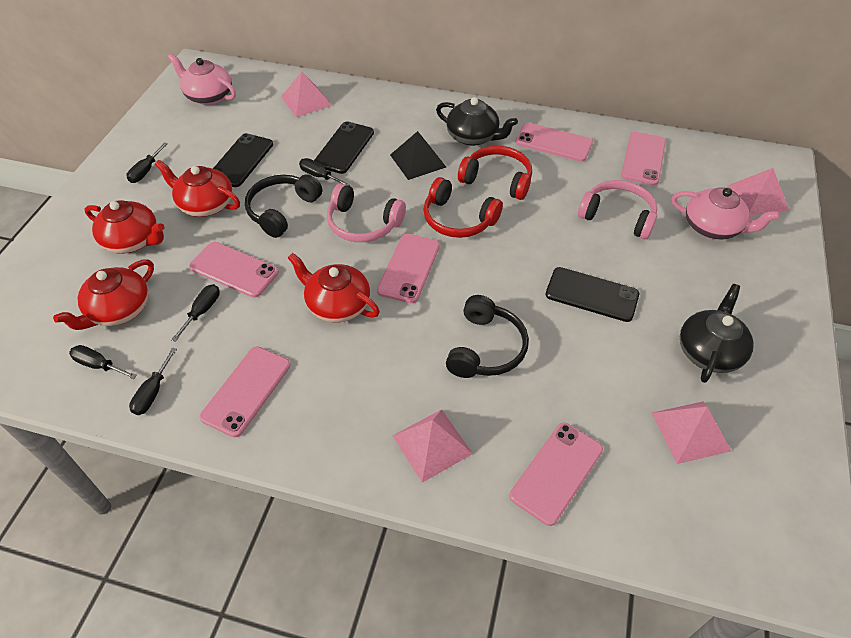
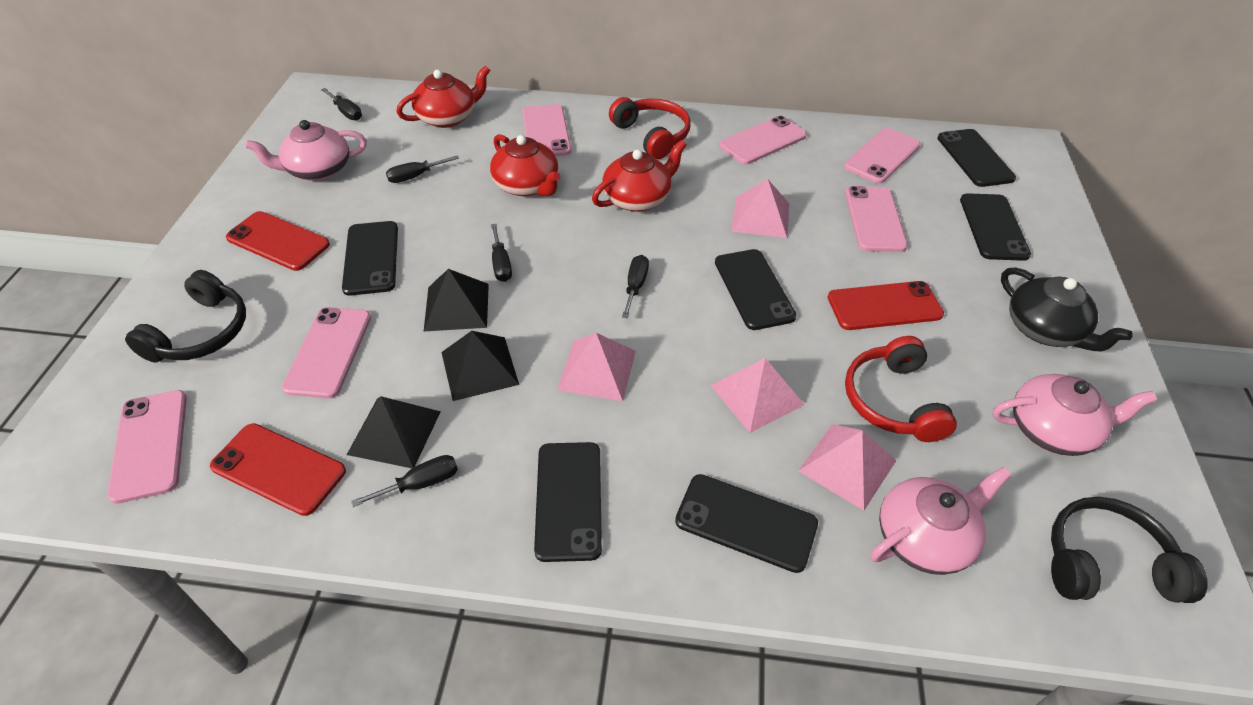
black phone: 3 -> 6
black pyramid: 1 -> 3
black teapot: 2 -> 1
pink headphones: 2 -> 0
pink teapot: 2 -> 3
red phone: 0 -> 3
red teapot: 4 -> 3

